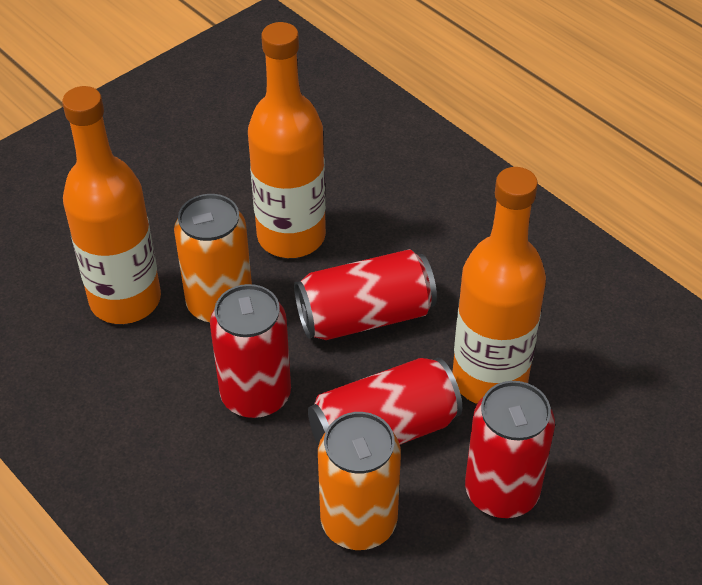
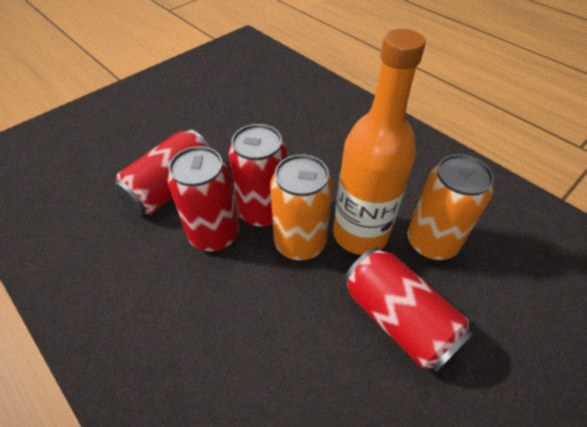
orange bottle: 3 -> 1

